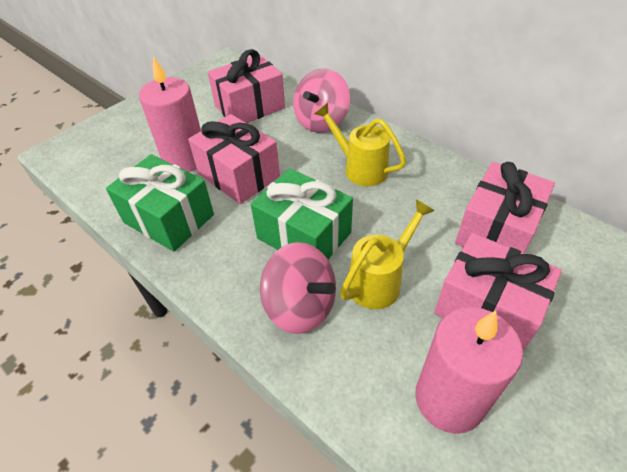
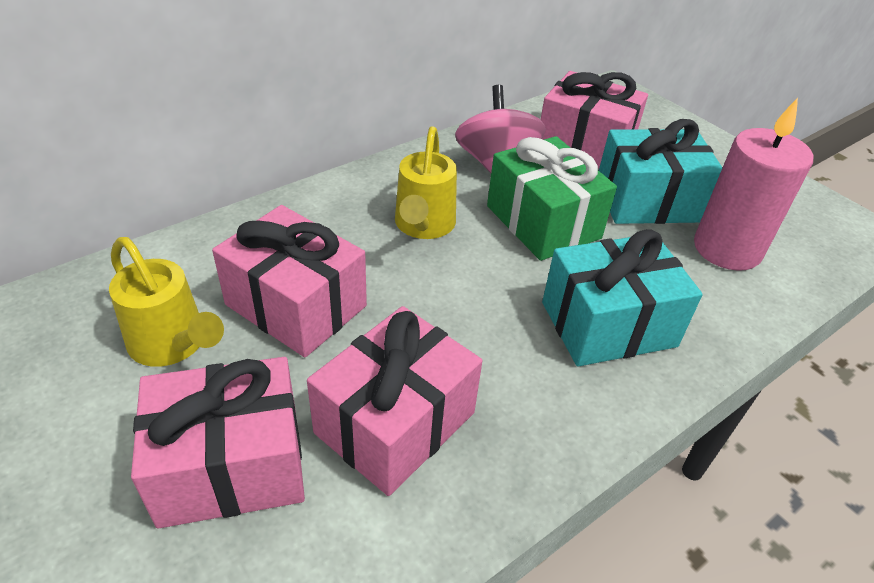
green gift: 2 -> 1
pink candle: 2 -> 1
pink spinning top: 2 -> 1
turquoise gift: 0 -> 2

